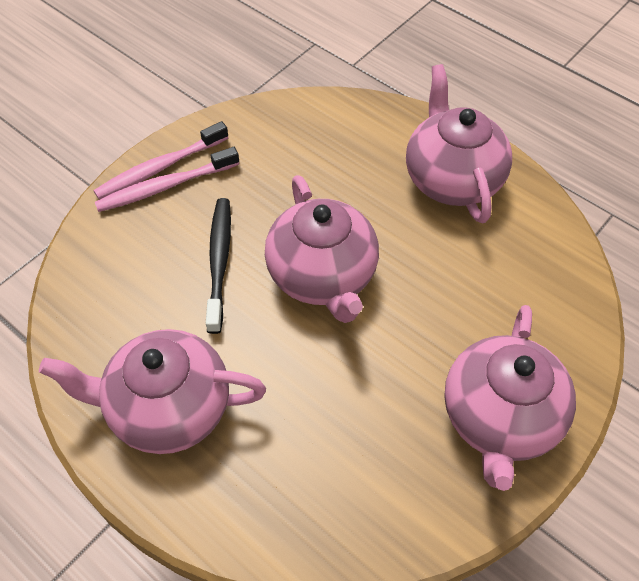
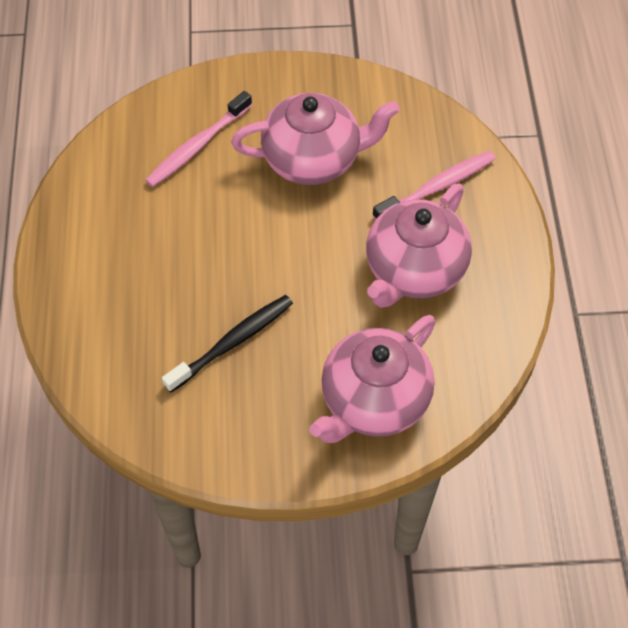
pink teapot: 4 -> 3

